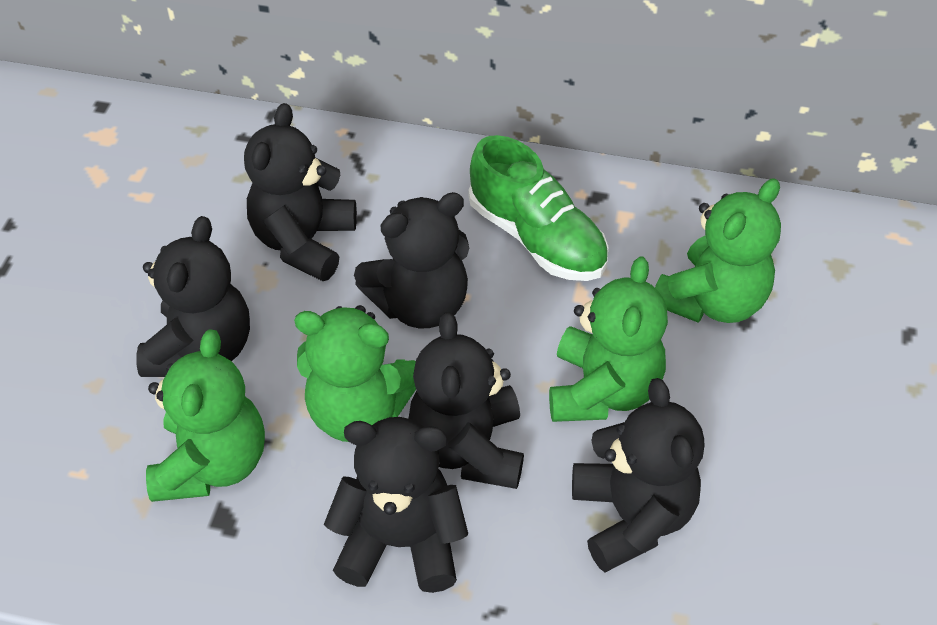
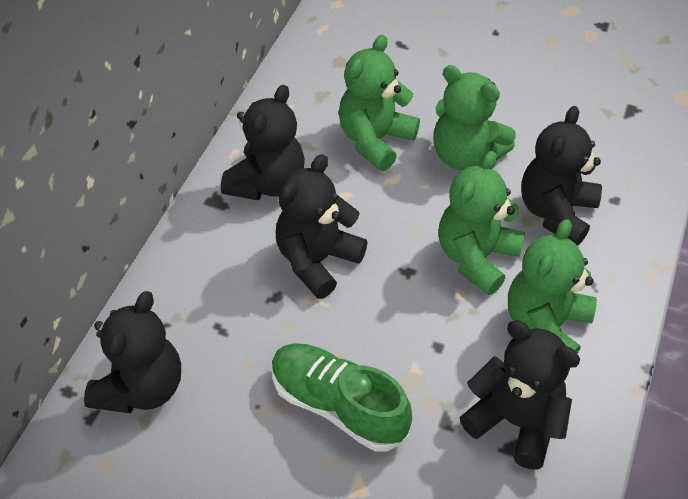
black teddy bear: 6 -> 5

